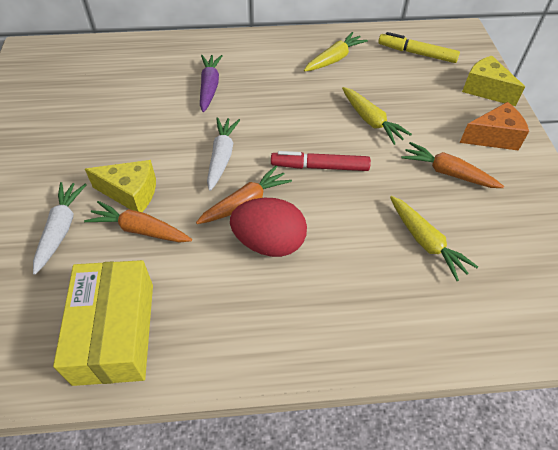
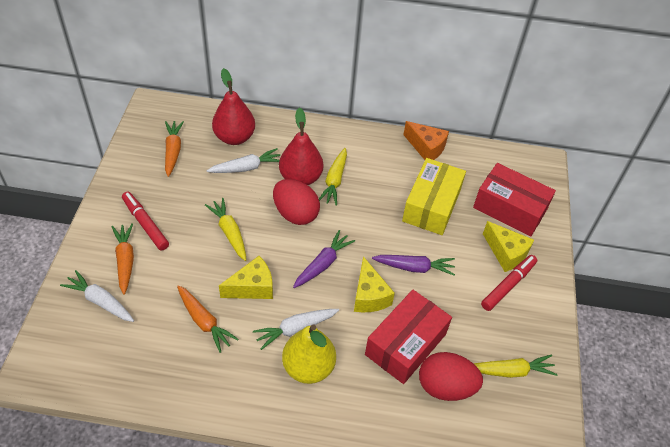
purple carrot: 1 -> 2
red box: 0 -> 2
red egg: 1 -> 2
red marker: 1 -> 2
red pear: 0 -> 2
white carrot: 2 -> 3
yellow cheese: 2 -> 3
yellow marker: 1 -> 0
yellow pear: 0 -> 1

